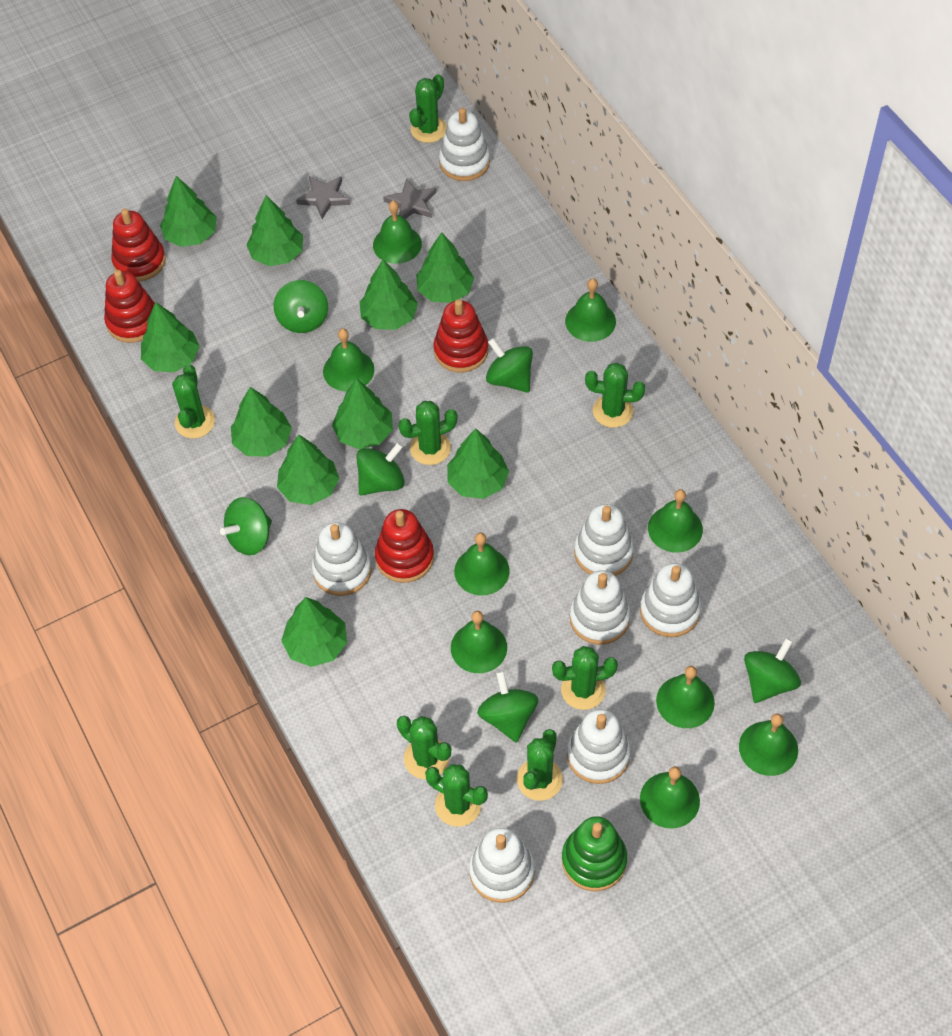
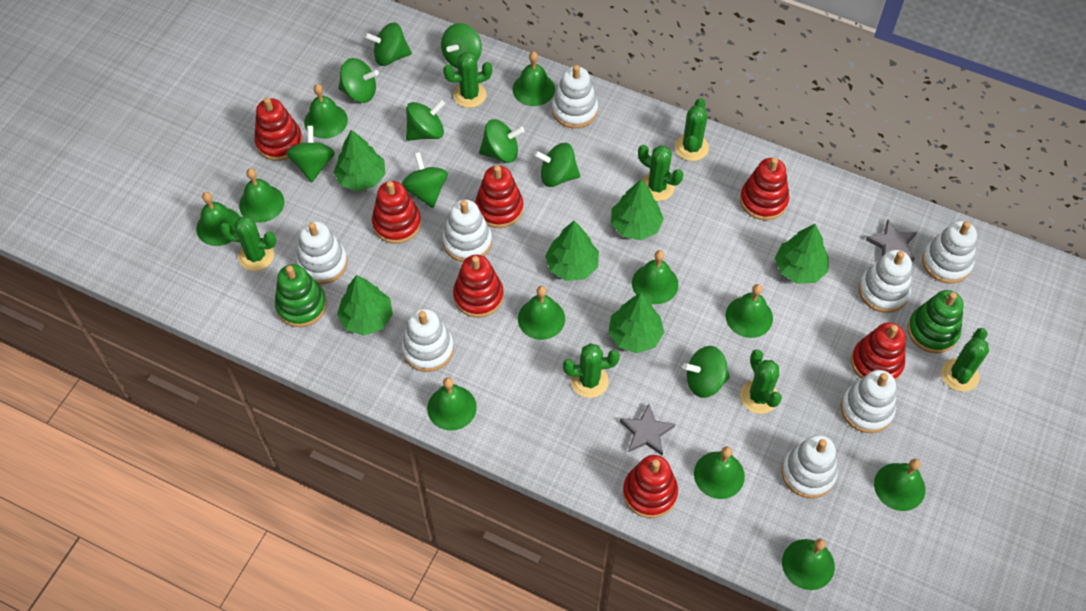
green bell: 9 -> 11
green cactus: 8 -> 7
green spinning top: 6 -> 9
green stacking toy: 1 -> 2
green tree: 10 -> 6
red stacking toy: 4 -> 7
white stacking toy: 7 -> 8

